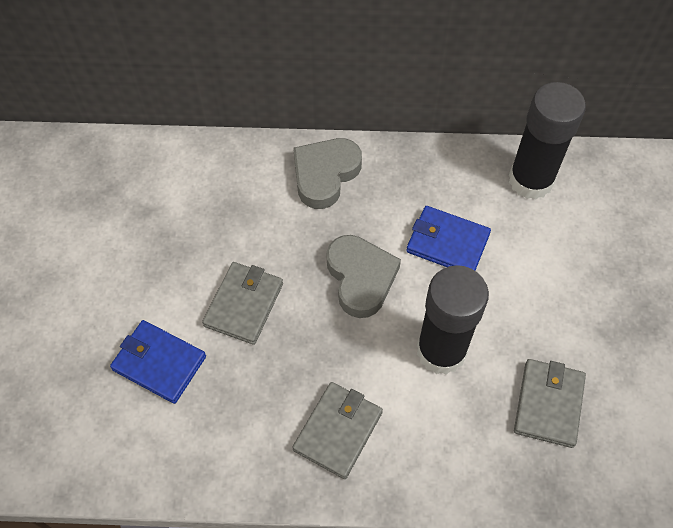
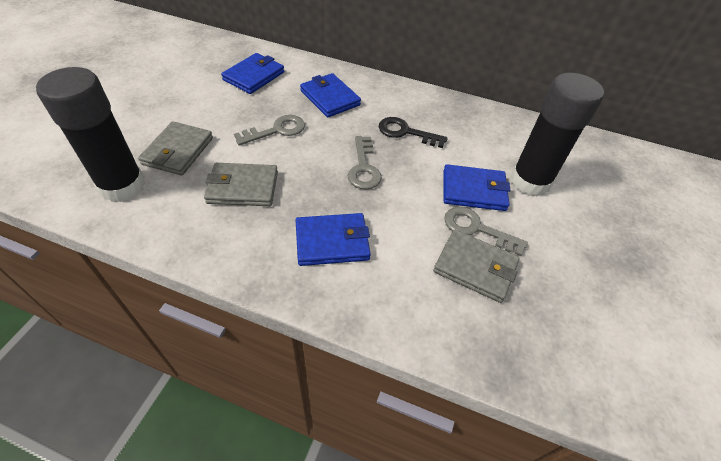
black key: 0 -> 1
blue wallet: 2 -> 4
grey heart: 2 -> 0
grey key: 0 -> 3

